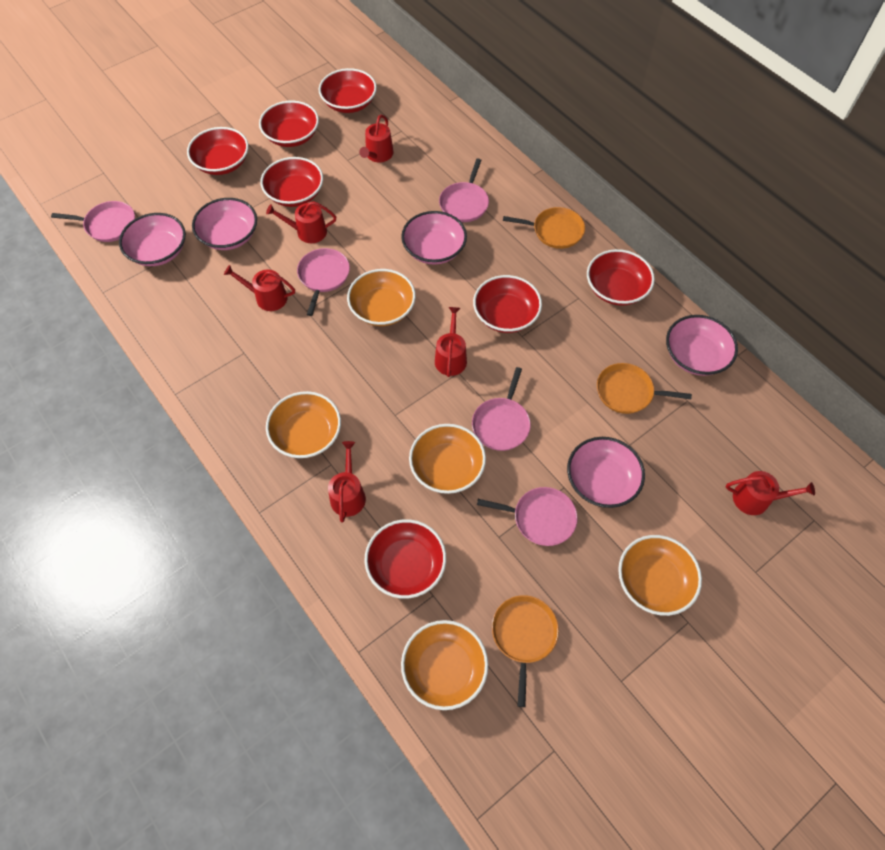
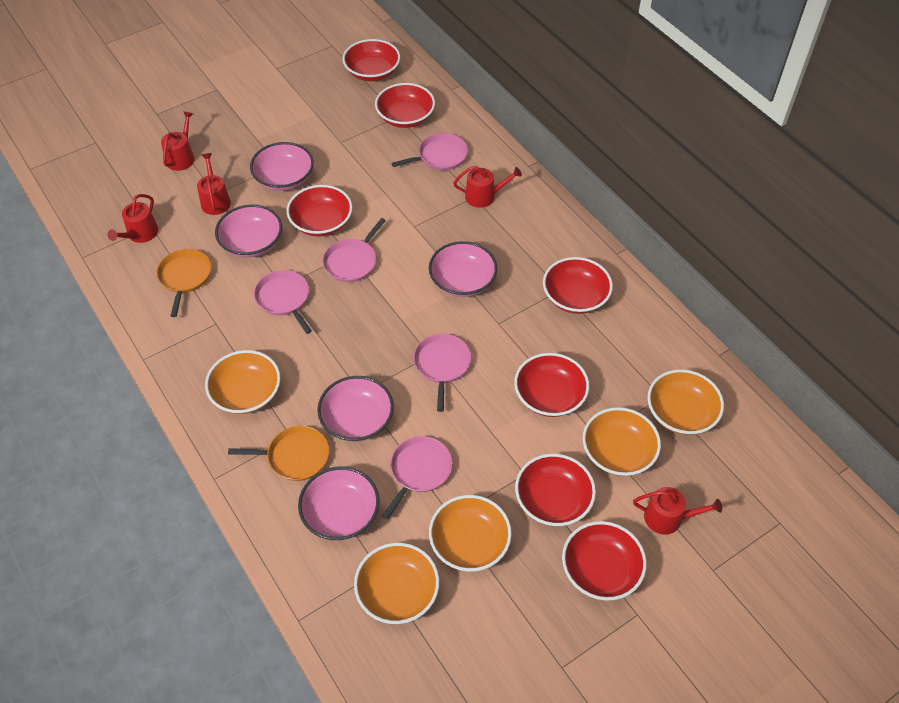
orange pan: 3 -> 2
red watering can: 6 -> 5

